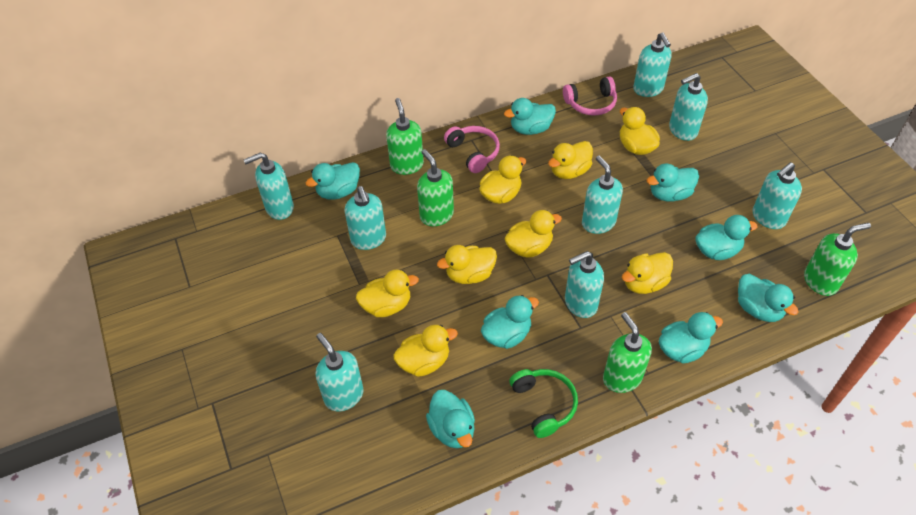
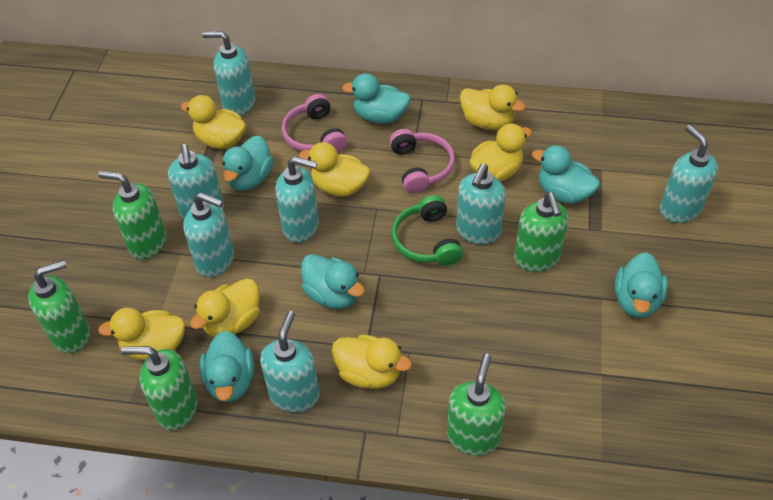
green soap dispenser: 4 -> 5
turquoise duck: 8 -> 6
turquoise soap dispenser: 8 -> 7
yellow duck: 8 -> 7

